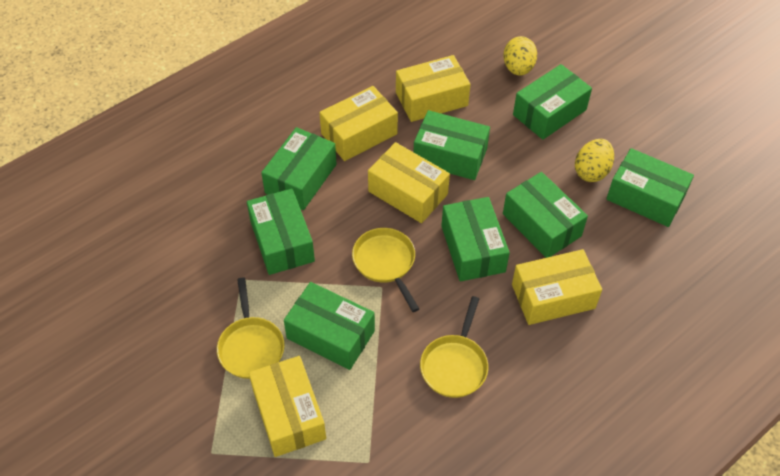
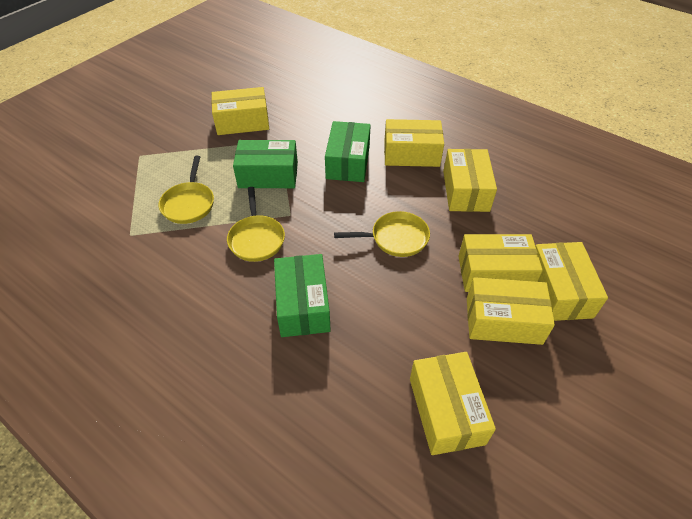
green box: 8 -> 3
yellow box: 5 -> 7
yellow egg: 2 -> 0

